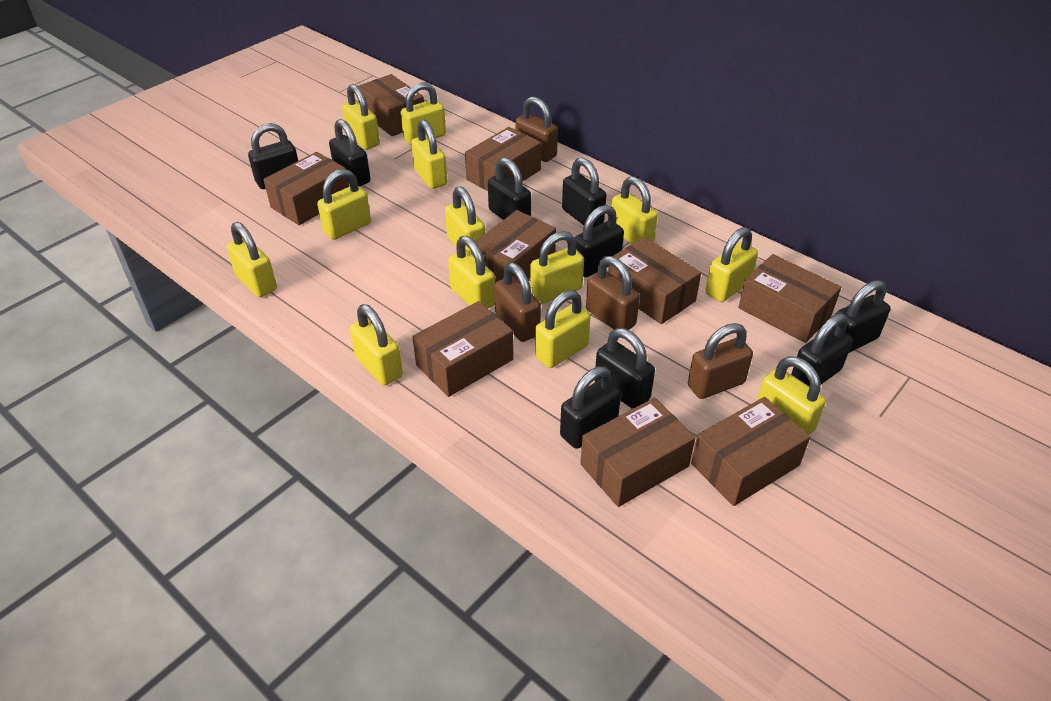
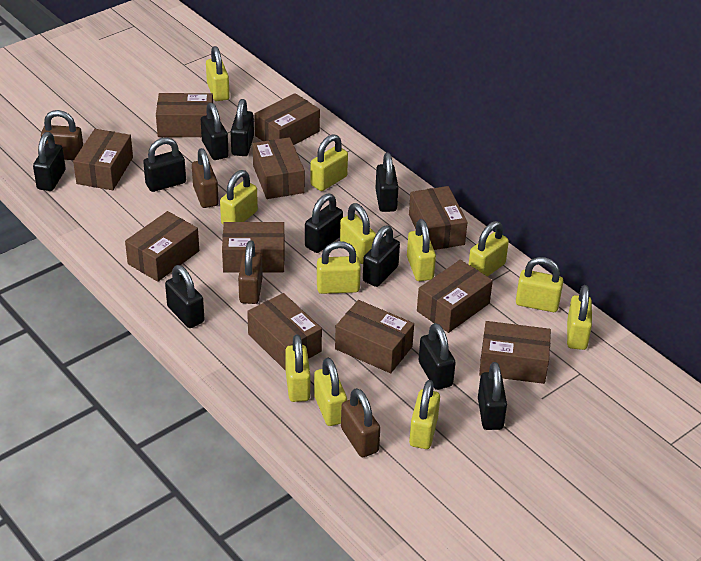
black padlock: 9 -> 10
brown box: 9 -> 11
yellow padlock: 13 -> 12

